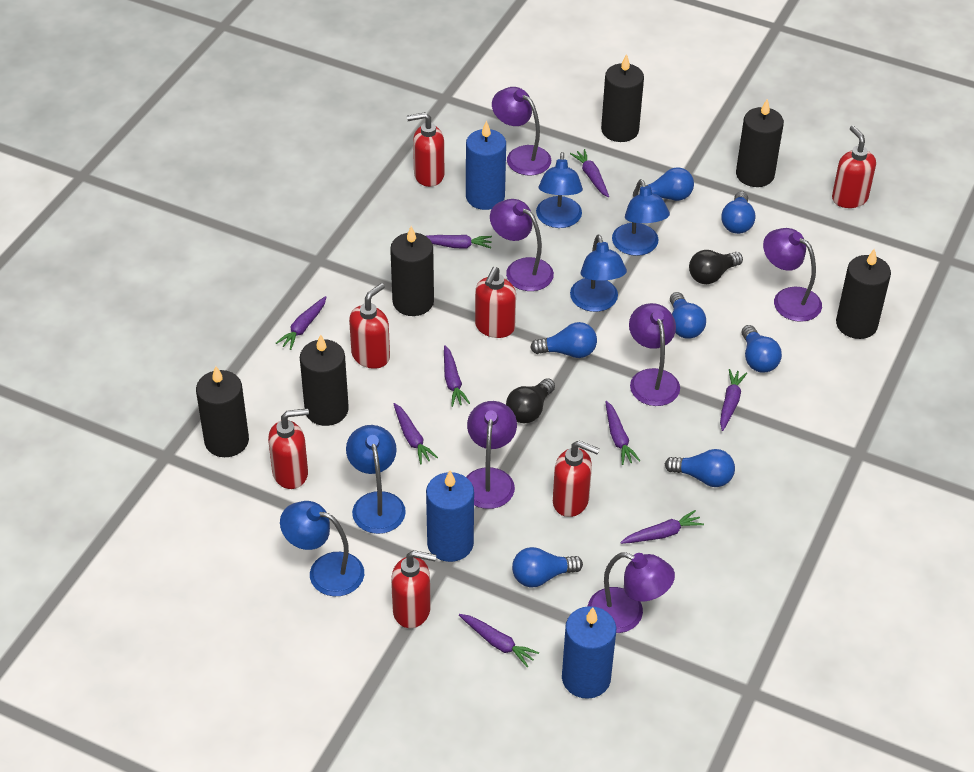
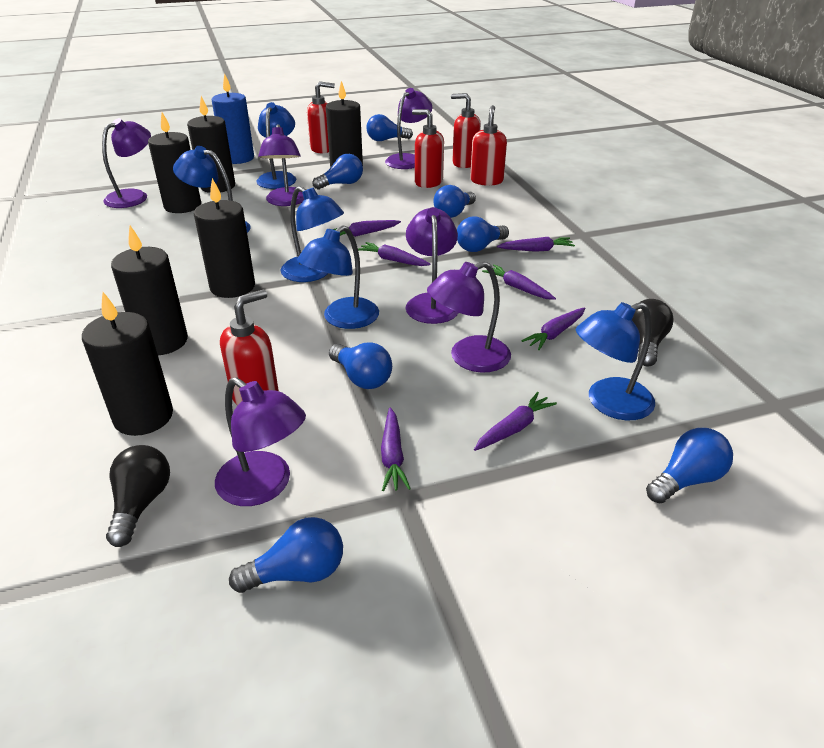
blue candle: 3 -> 1
purple carrot: 9 -> 7
red soap dispenser: 7 -> 5

